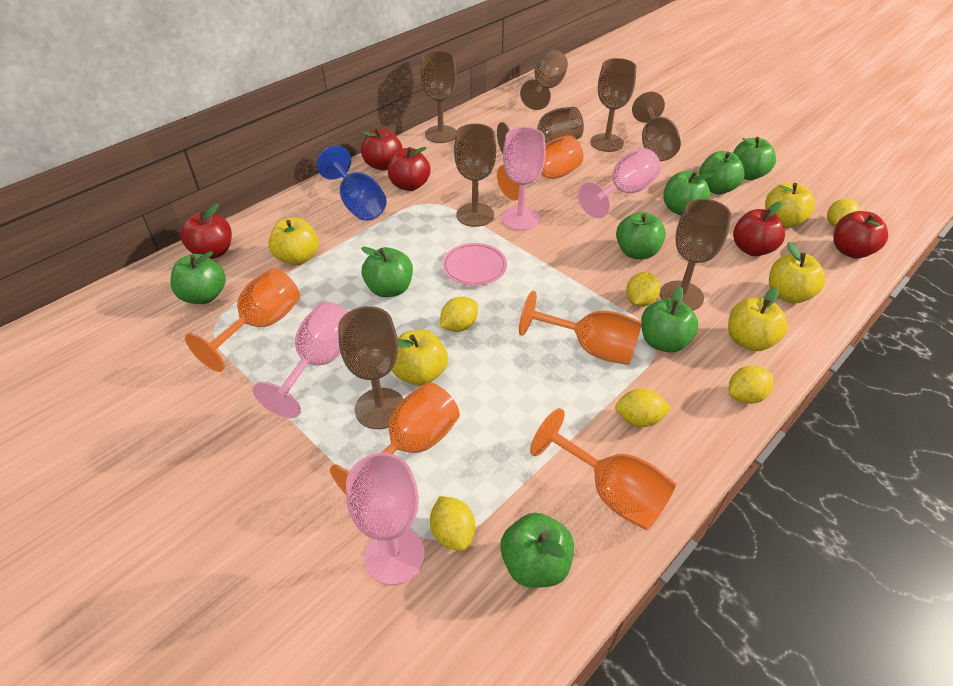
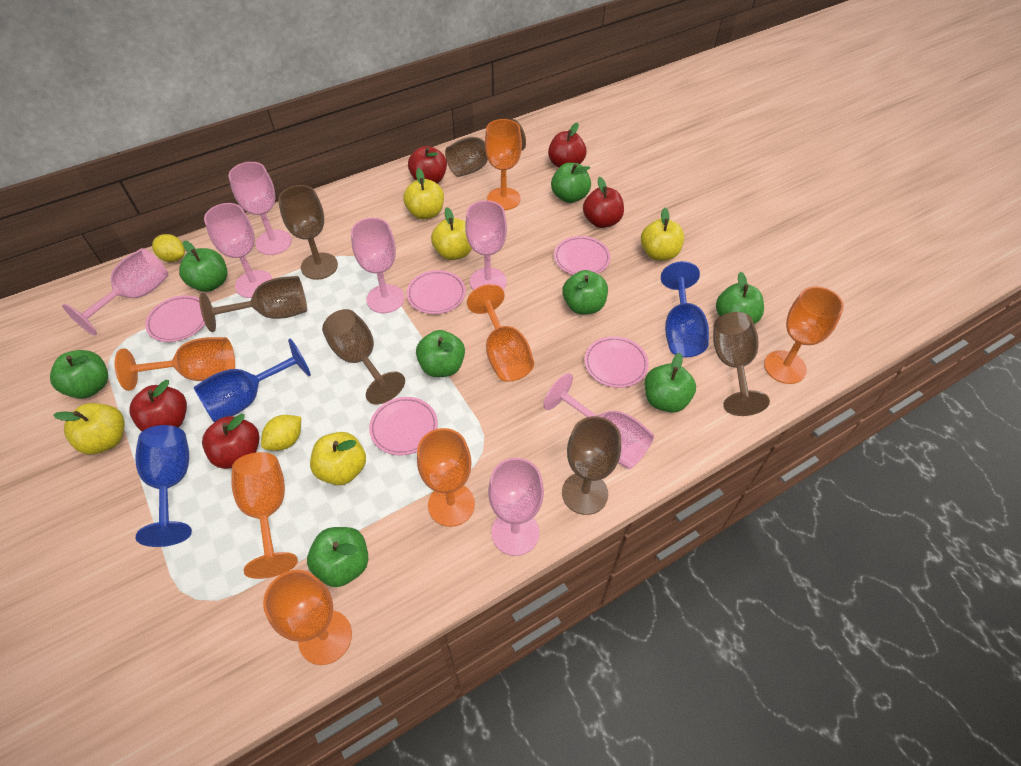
blue goblet: 1 -> 3
brown goblet: 8 -> 6
orange goblet: 5 -> 7
pink goblet: 4 -> 7
pink plate: 1 -> 5
yellow lemon: 6 -> 2

